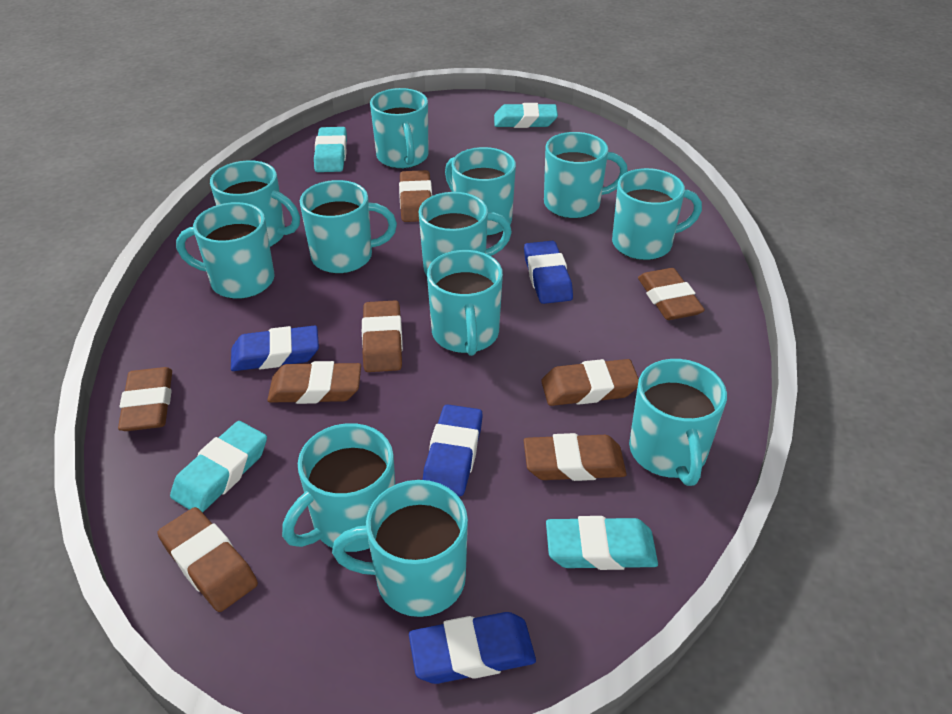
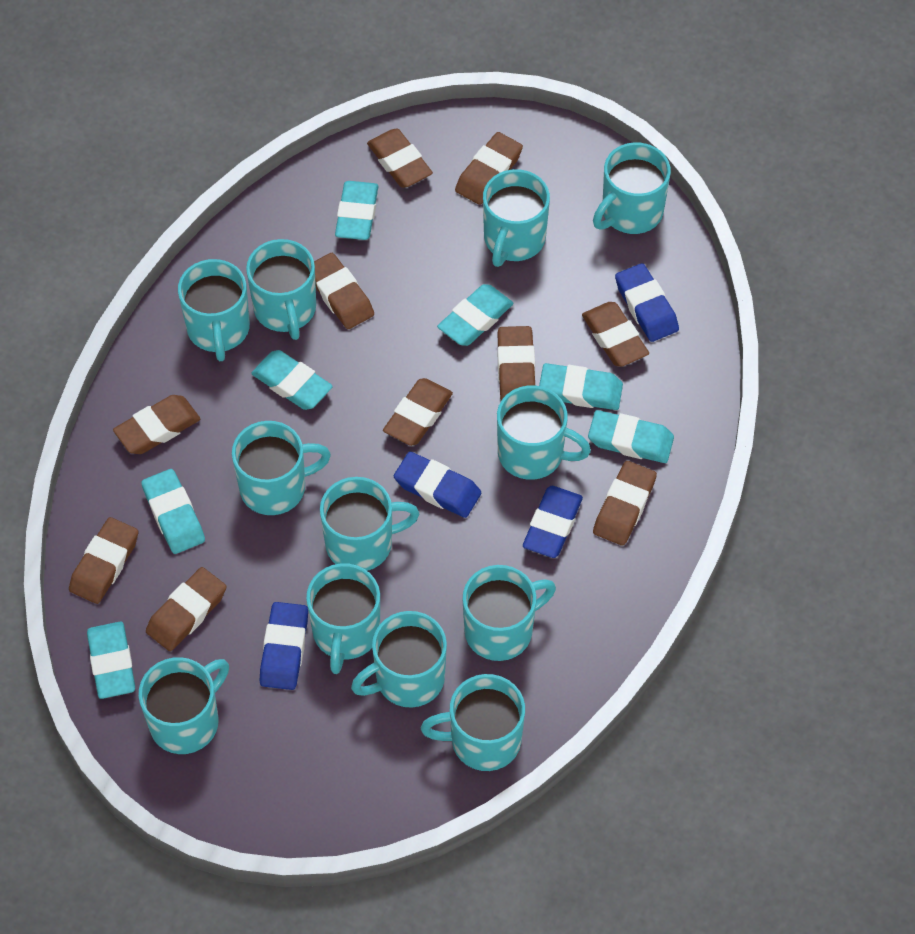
brown eraser: 8 -> 10
turquoise eraser: 4 -> 7

